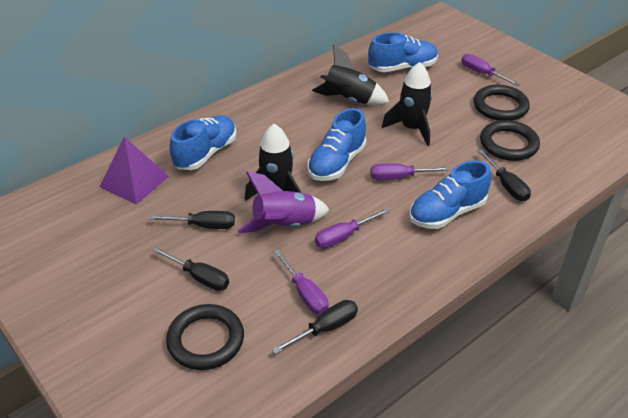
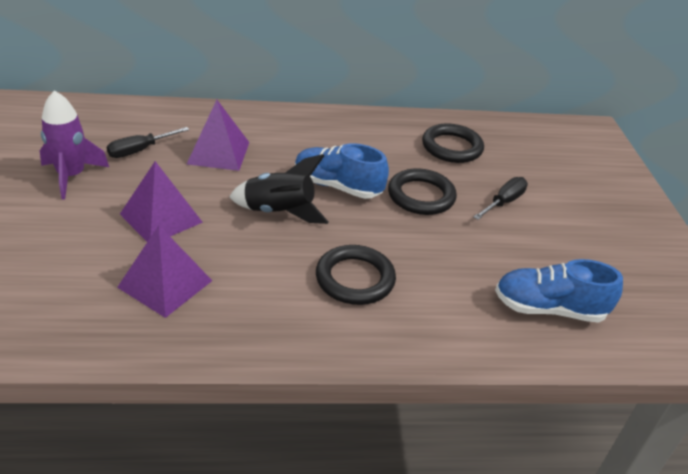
black rocket: 3 -> 1
black screwdriver: 4 -> 2
blue shoe: 4 -> 2
purple pyramid: 1 -> 3
purple screwdriver: 4 -> 0

